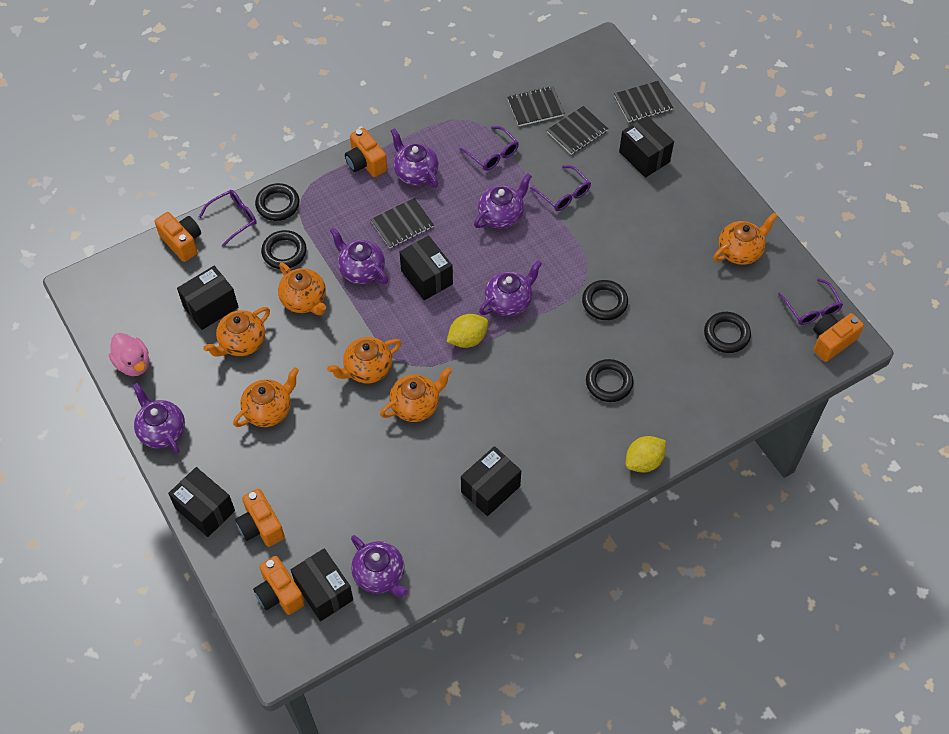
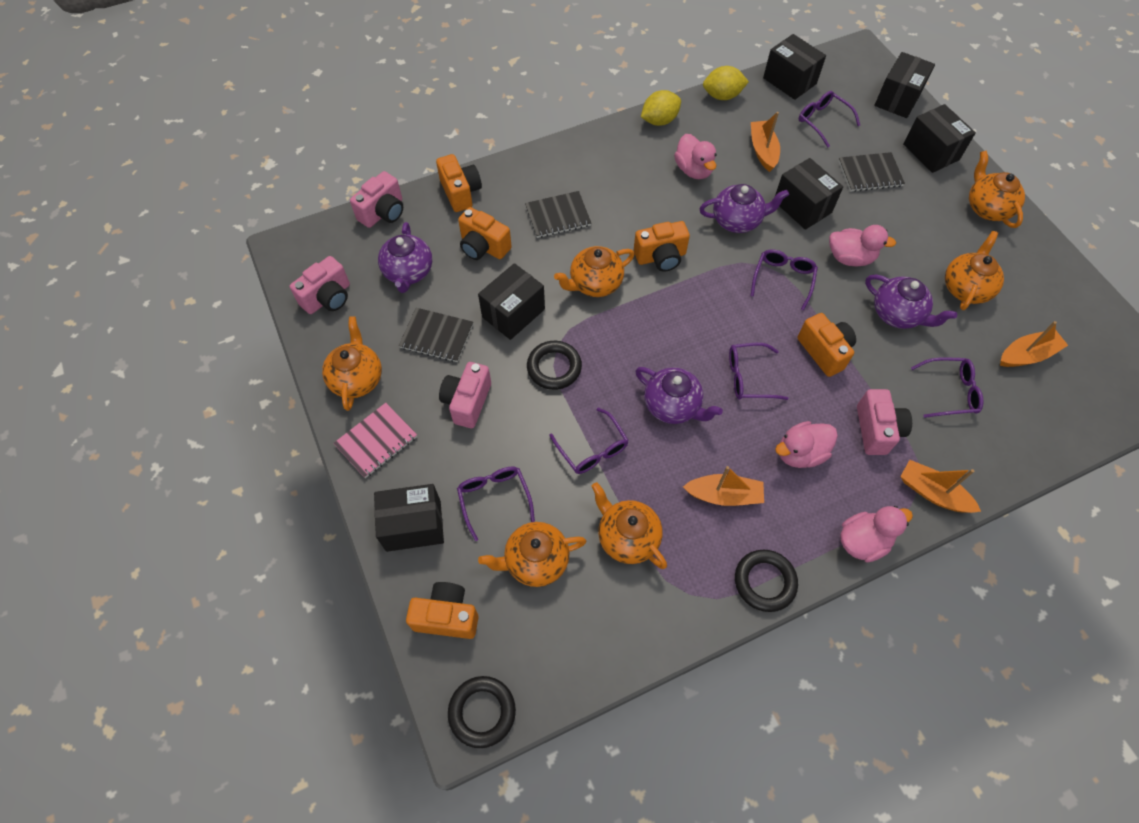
black notebook: 4 -> 3
black ring: 5 -> 3
orange boat: 0 -> 4
pink camera: 0 -> 4
pink duck: 1 -> 4
pink notebook: 0 -> 1
purple glasses: 4 -> 6
purple teapot: 6 -> 4

